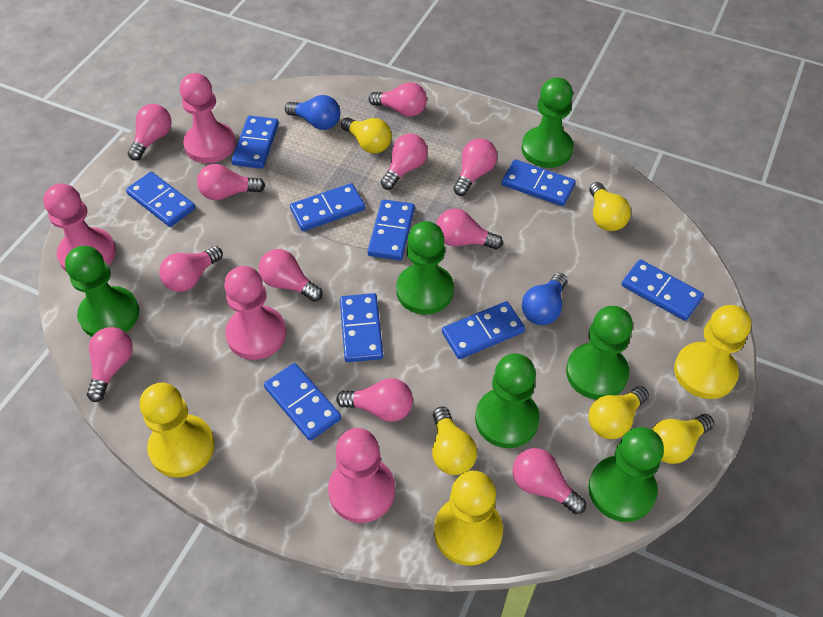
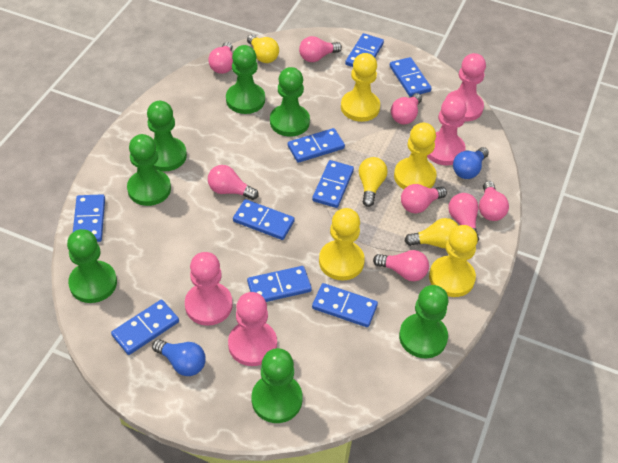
green pawn: 6 -> 7
pink light bulb: 11 -> 8
yellow light bulb: 5 -> 3
yellow pawn: 3 -> 4

